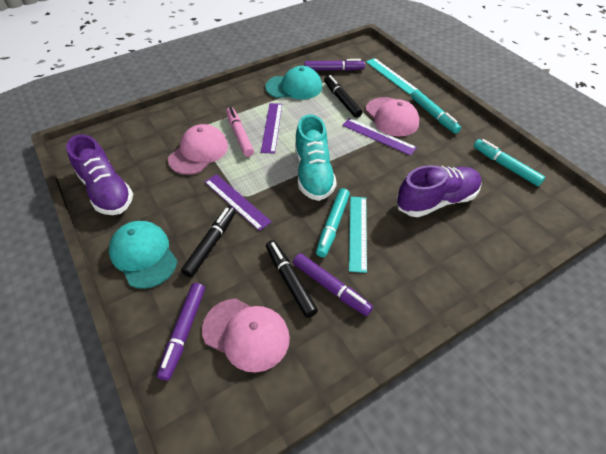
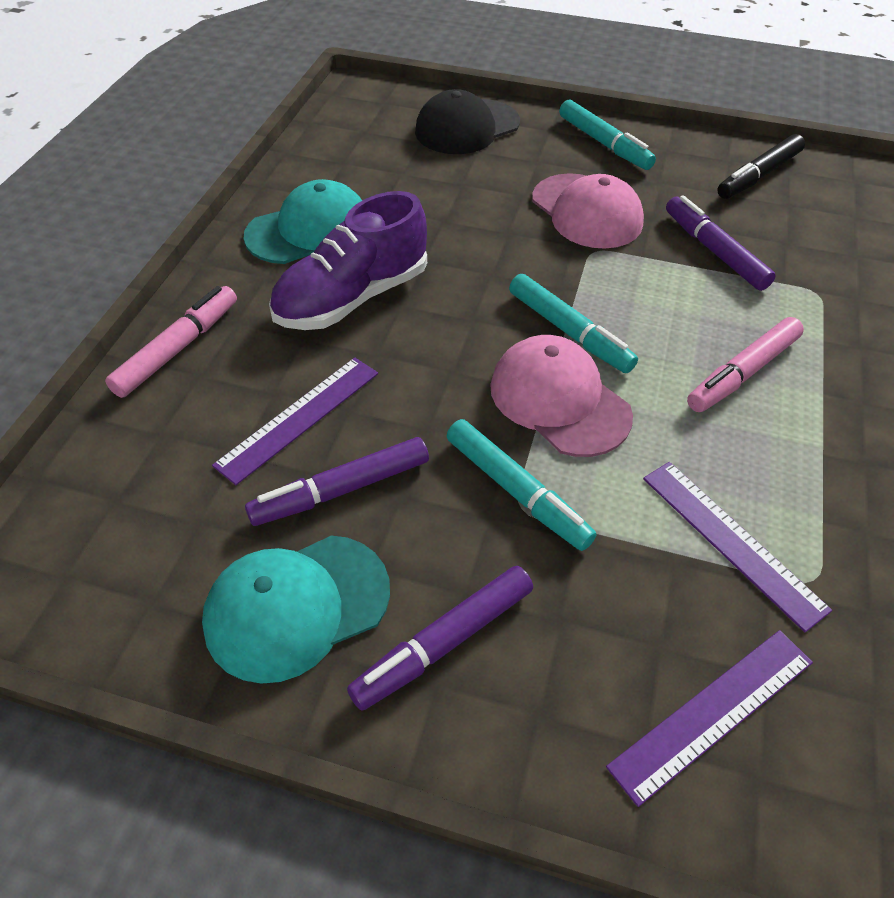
black cap: 0 -> 1
black marker: 3 -> 1
pink cap: 3 -> 2
pink marker: 1 -> 2
purple shoe: 2 -> 1
turquoise ruler: 2 -> 0
turquoise shoe: 1 -> 0

